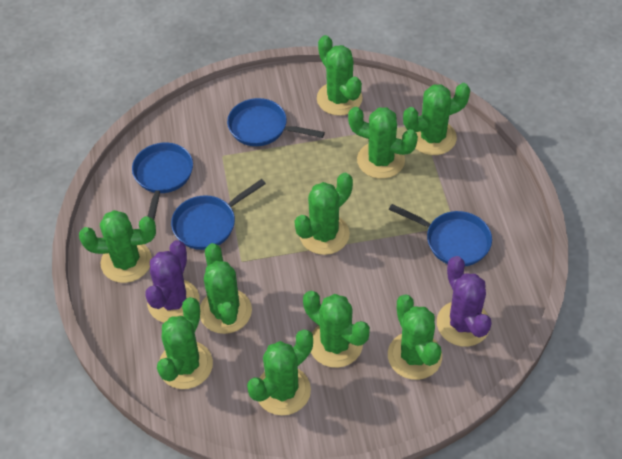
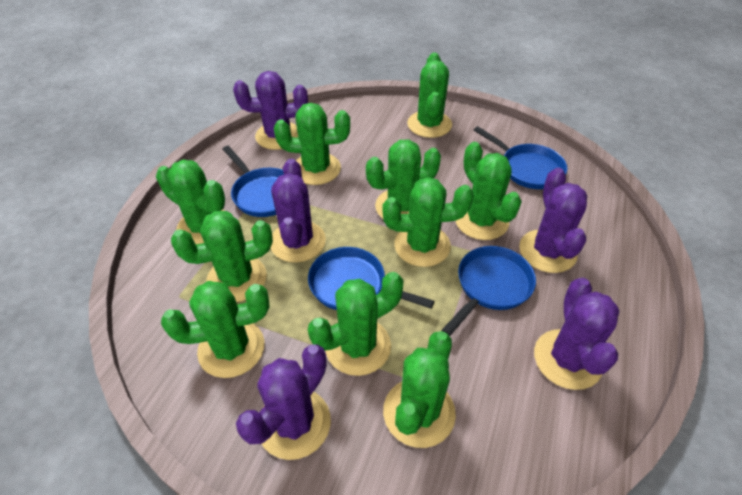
purple cactus: 2 -> 5

